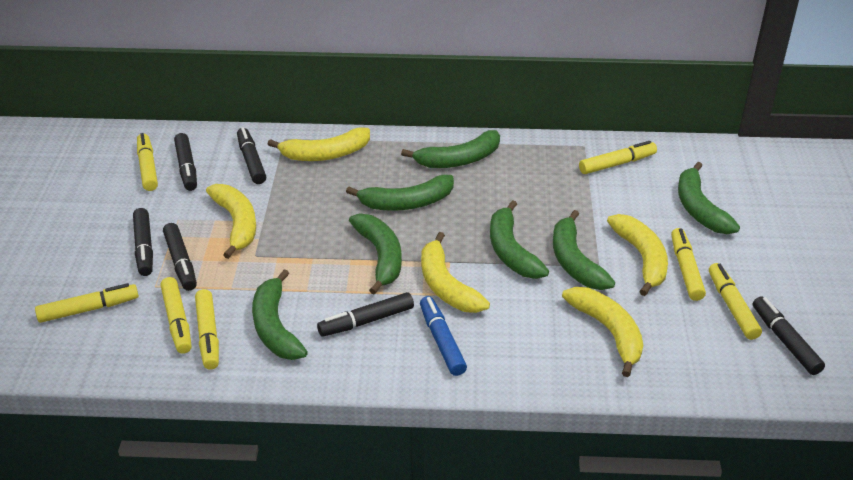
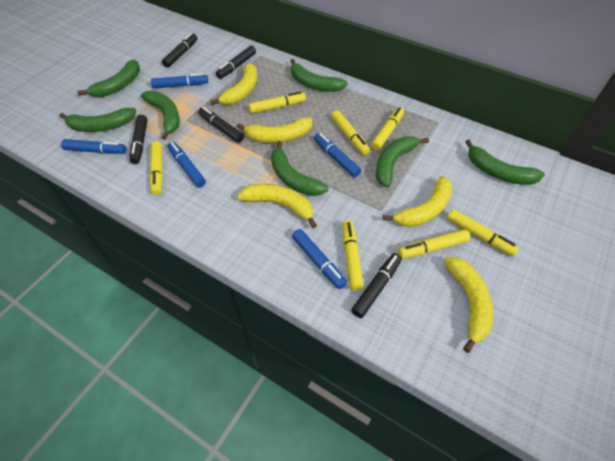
black marker: 6 -> 5
blue marker: 1 -> 5

